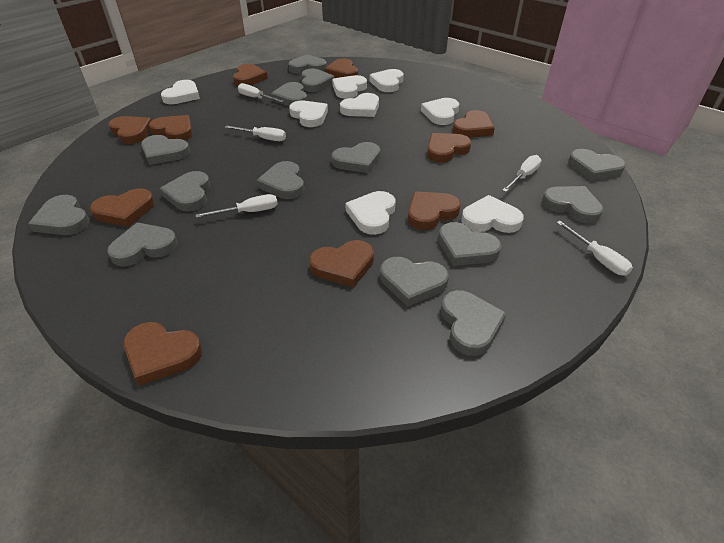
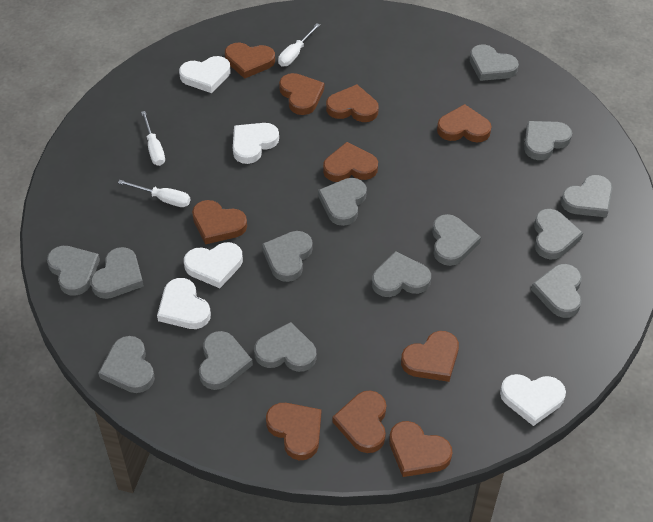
white heart: 8 -> 5
white screwdriver: 5 -> 3

